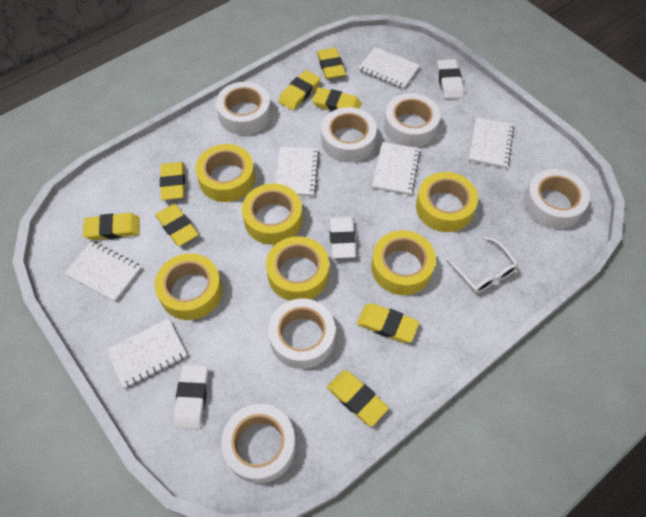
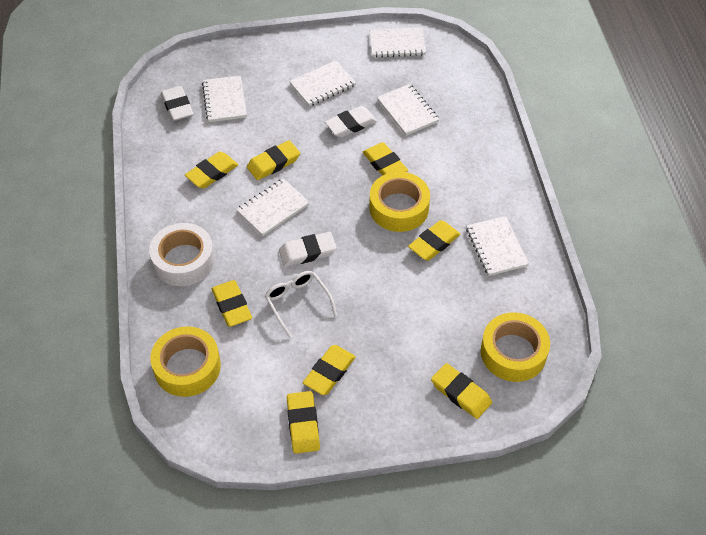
white tape: 6 -> 1
yellow tape: 6 -> 3

